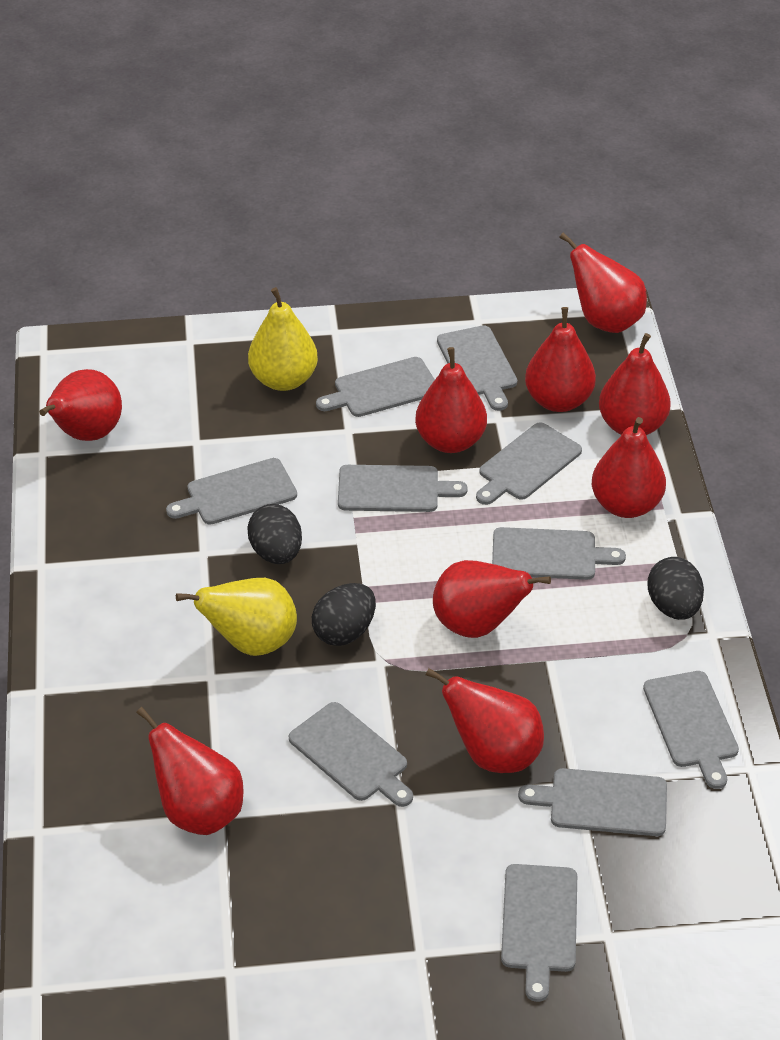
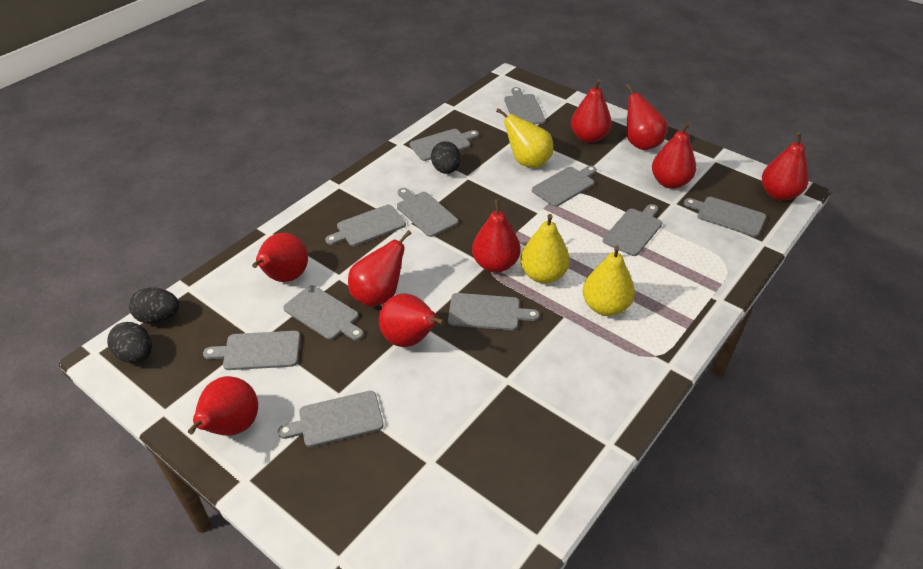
grey cutting board: 10 -> 11
yellow pear: 2 -> 3

